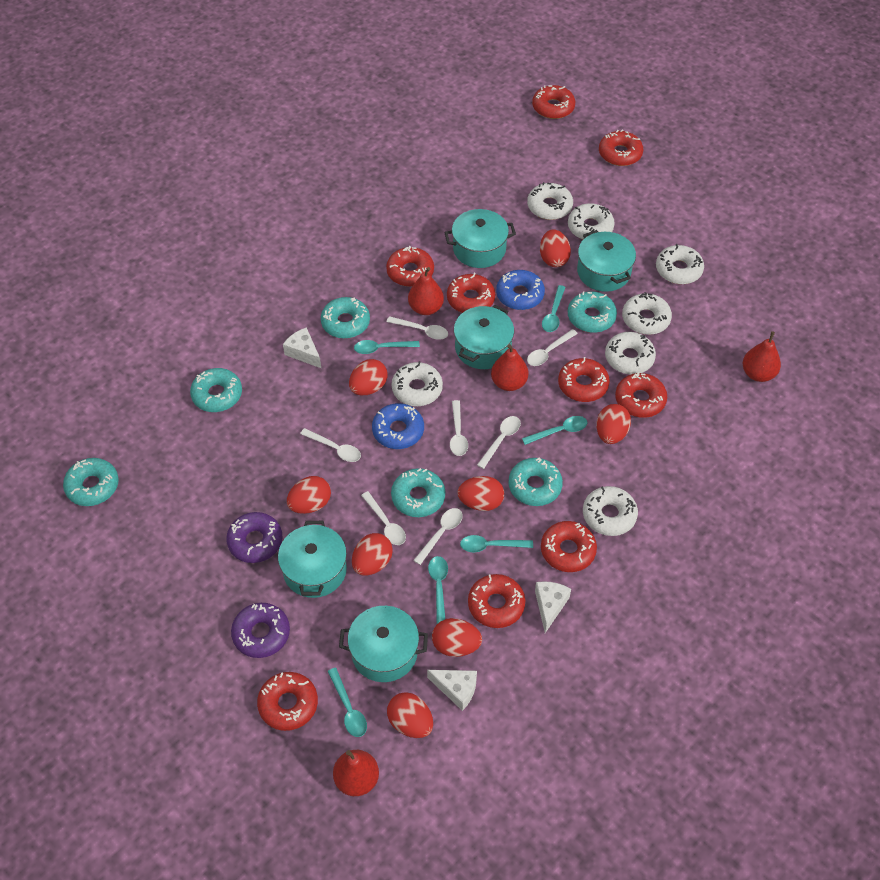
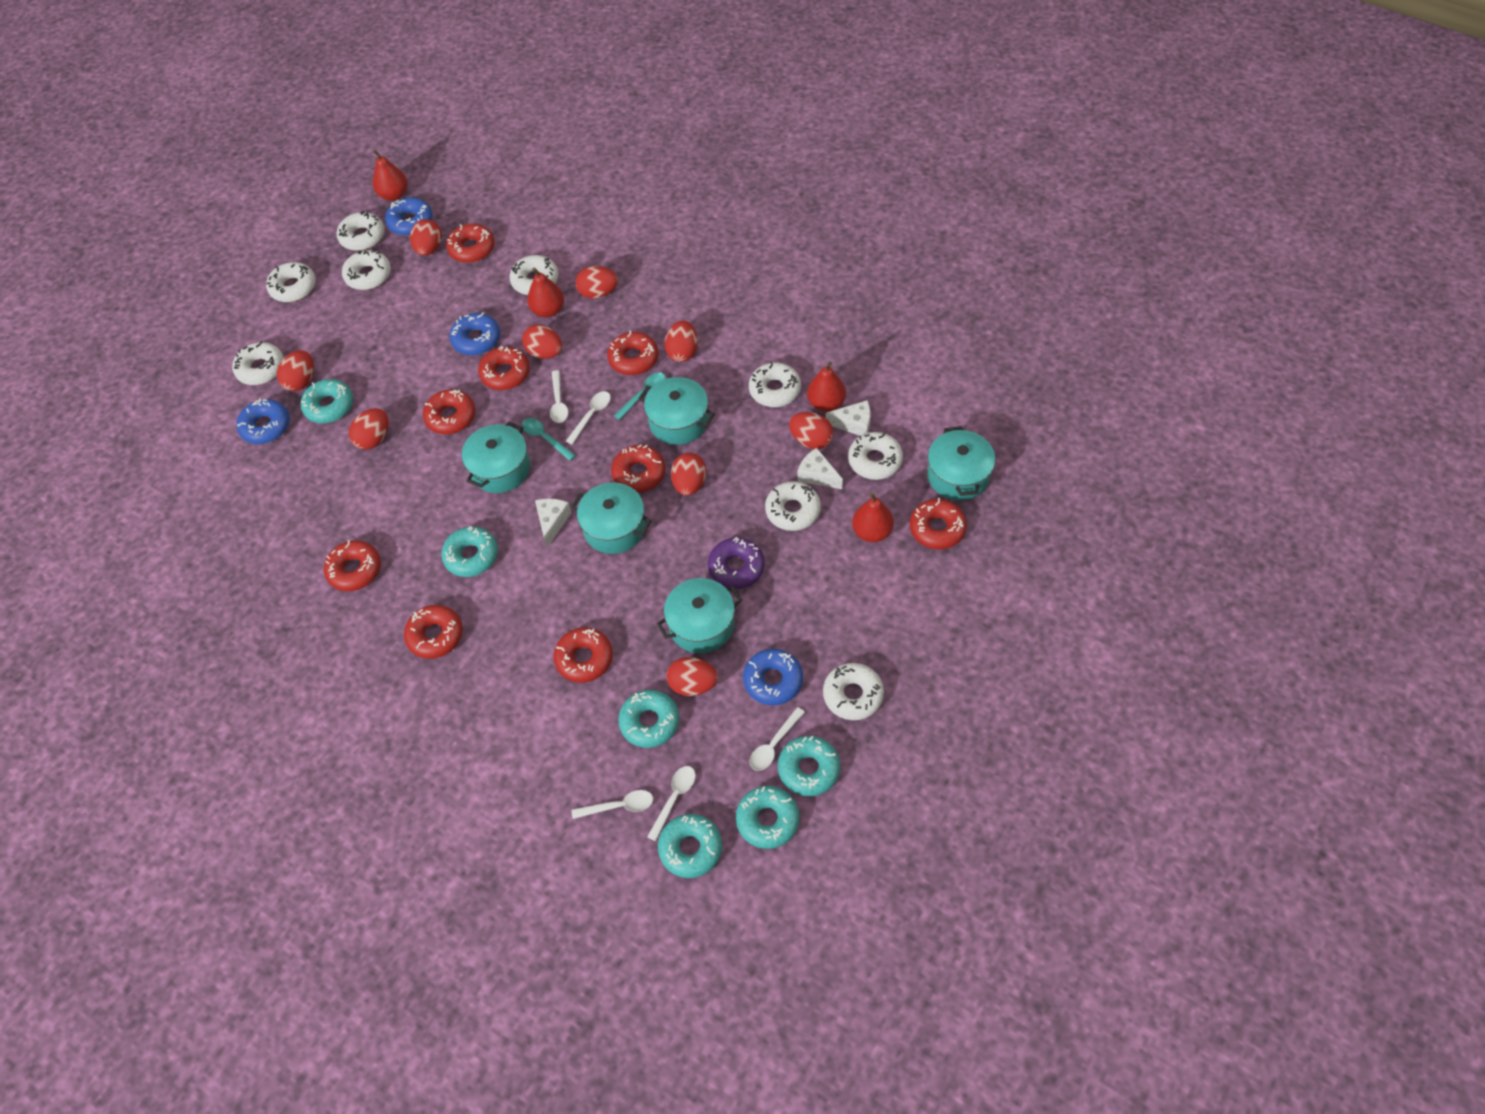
blue donut: 2 -> 4
purple donut: 2 -> 1
red egg: 8 -> 9
turquoise spoon: 6 -> 2
white donut: 7 -> 9
white spoon: 7 -> 5

